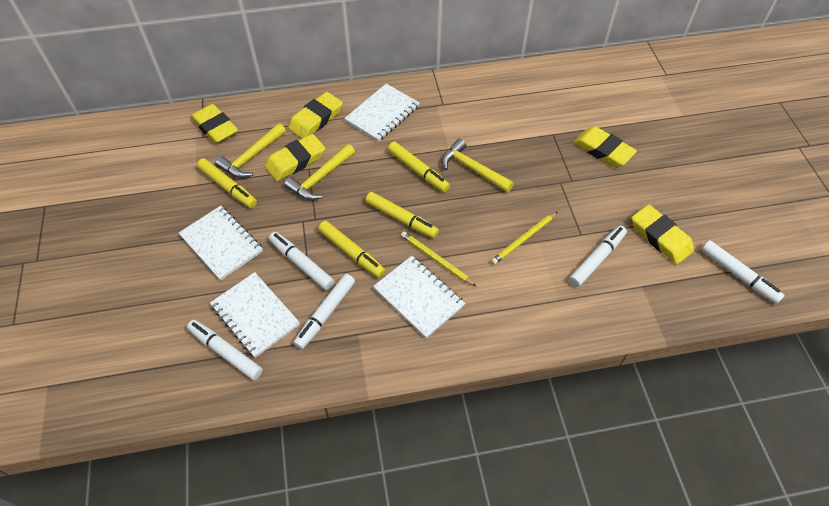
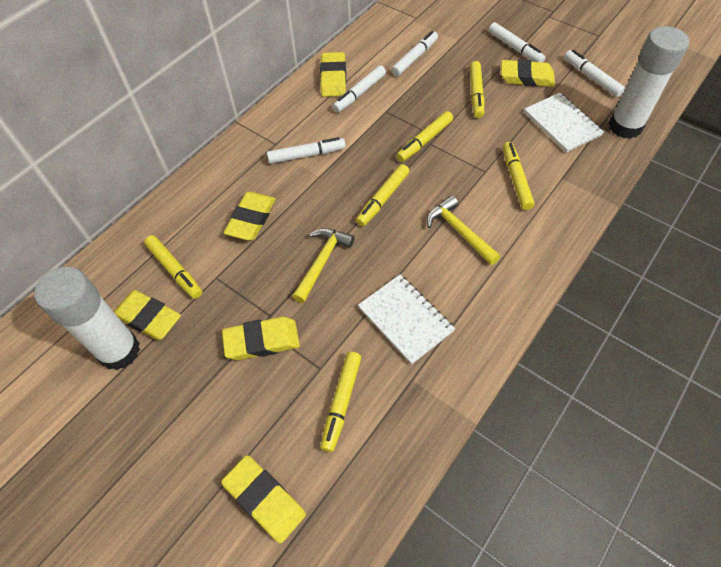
white glue stick: 0 -> 2
white notebook: 4 -> 2
yellow eraser: 5 -> 6
yellow hammer: 3 -> 2
yellow marker: 4 -> 6
yellow pencil: 2 -> 0

